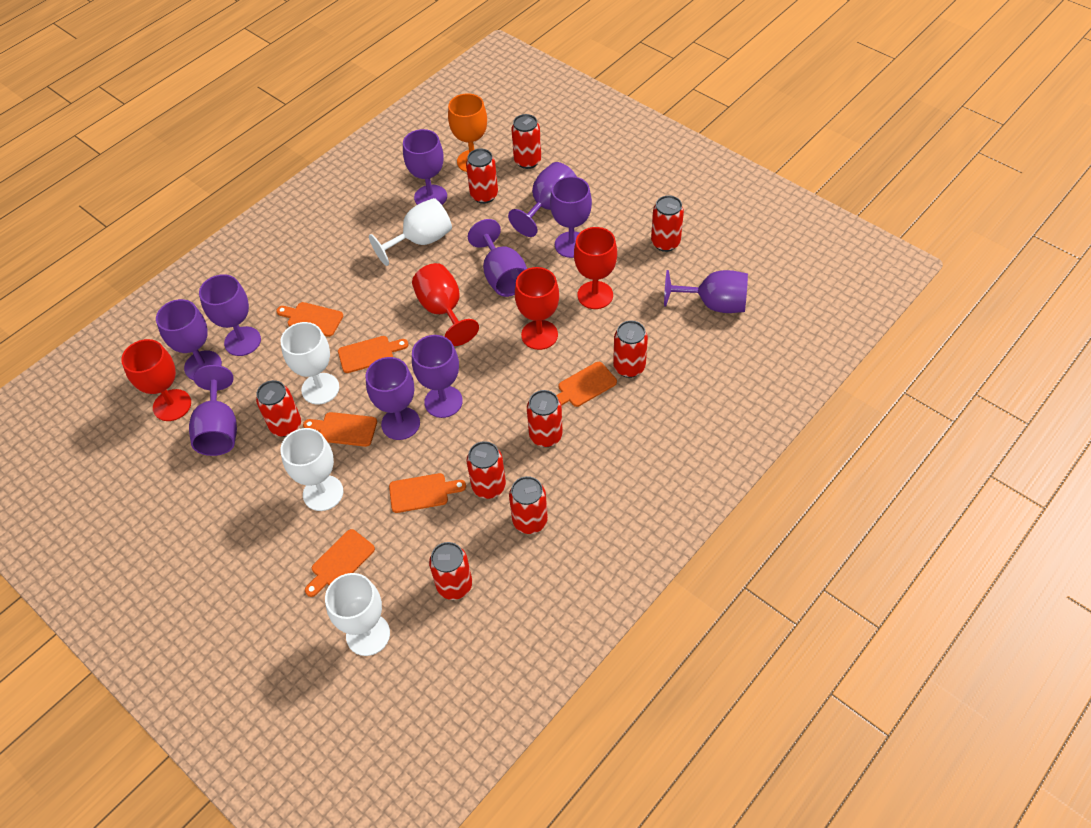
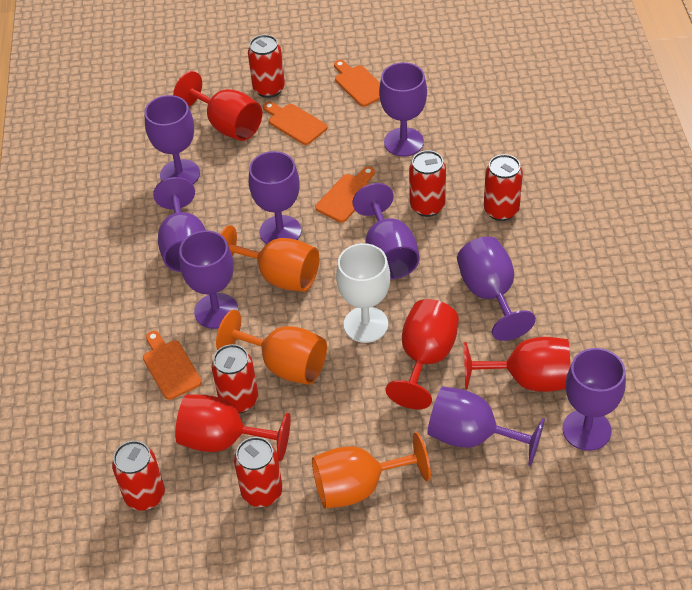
orange cutting board: 6 -> 4
orange goblet: 1 -> 3
purple goblet: 10 -> 9
red can: 9 -> 6
white goblet: 4 -> 1

